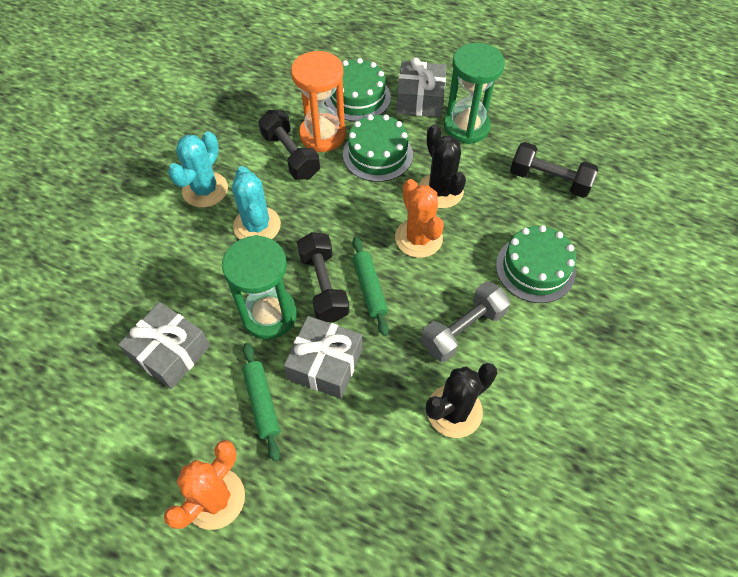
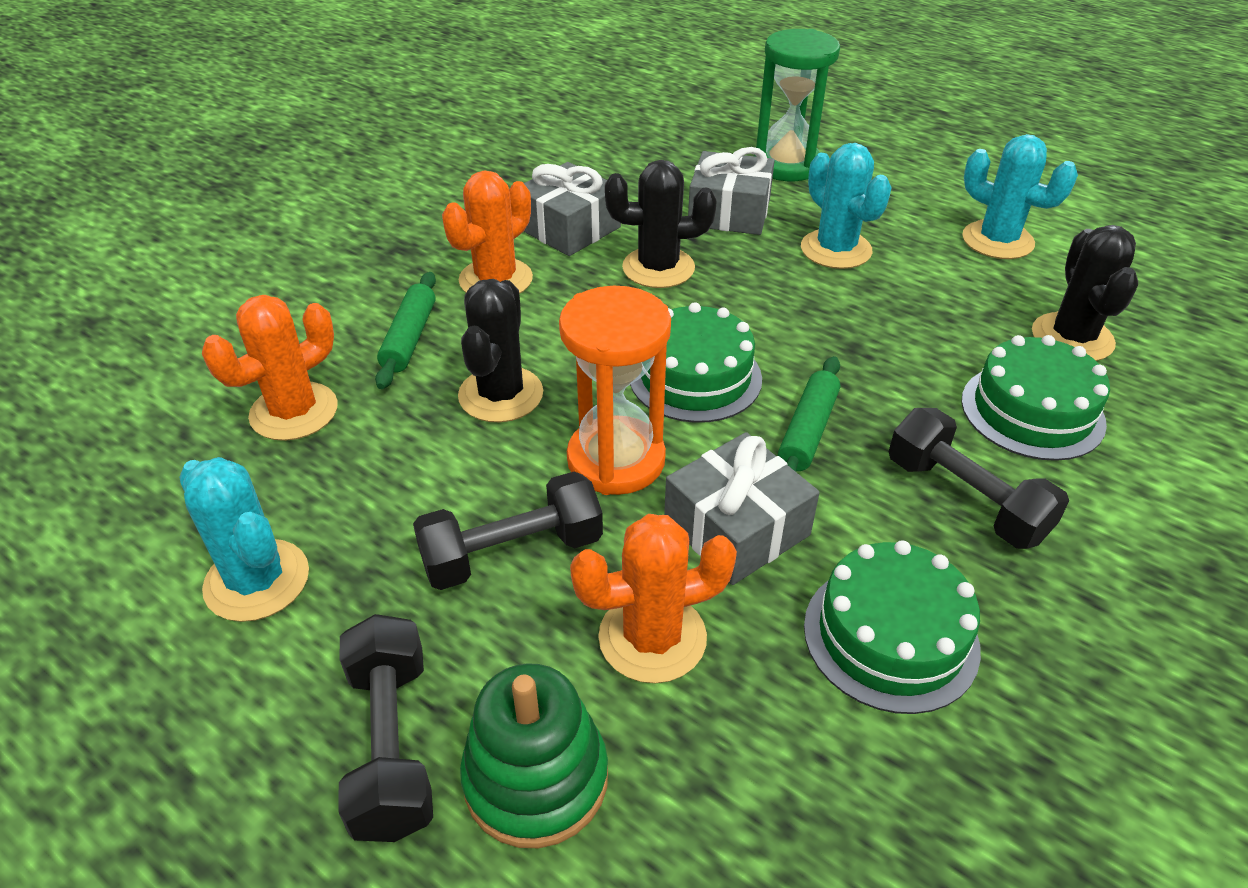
black cactus: 2 -> 3
green hourglass: 2 -> 1
green stacking toy: 0 -> 1
grey dumbbell: 1 -> 0
orange cactus: 2 -> 3
turquoise cactus: 2 -> 3

